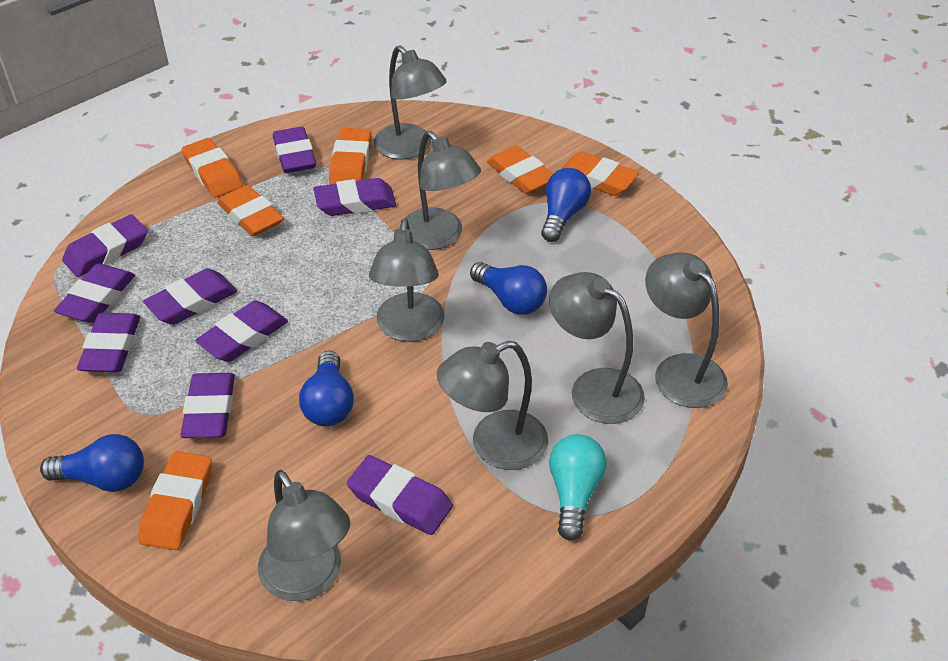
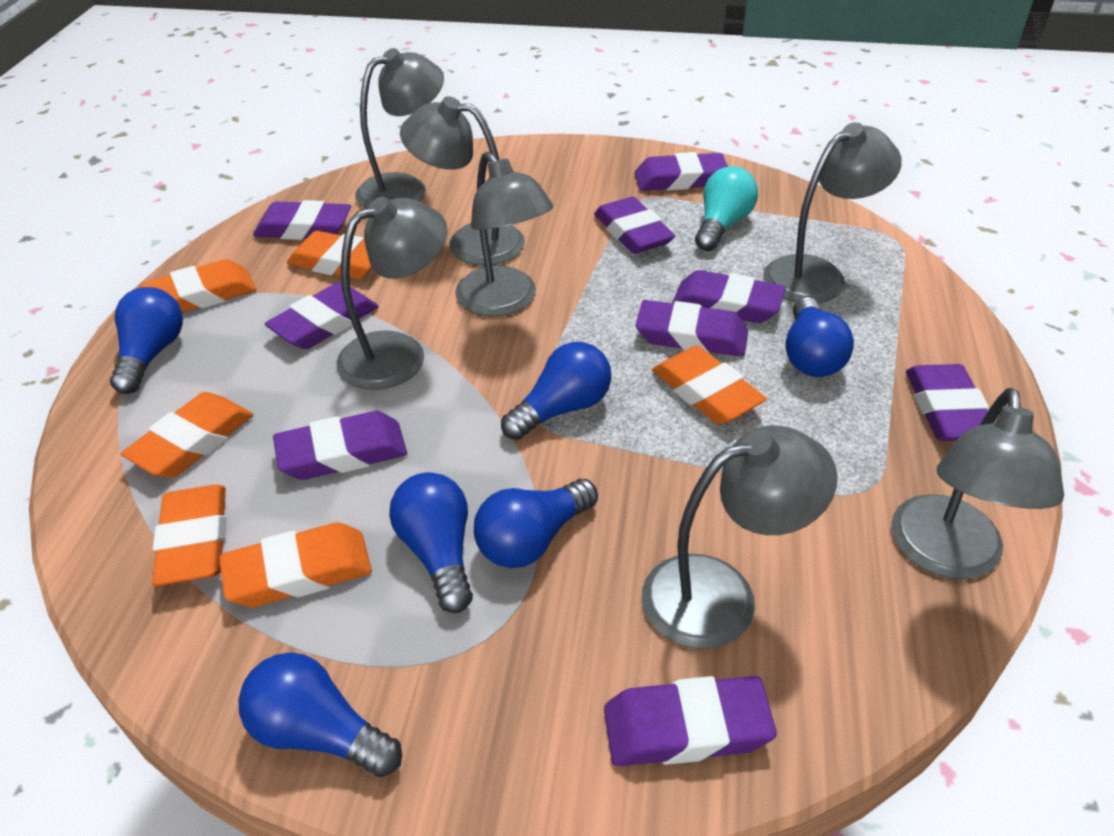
blue light bulb: 4 -> 6

